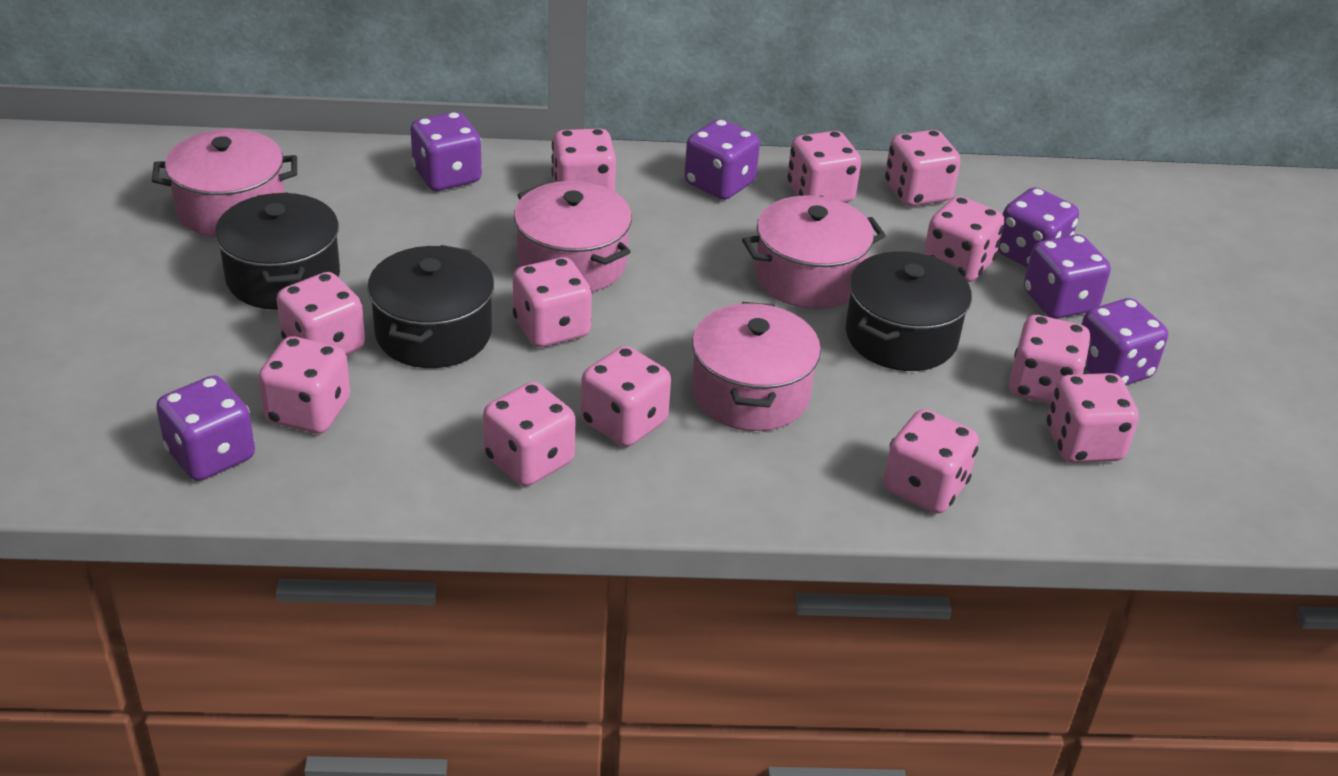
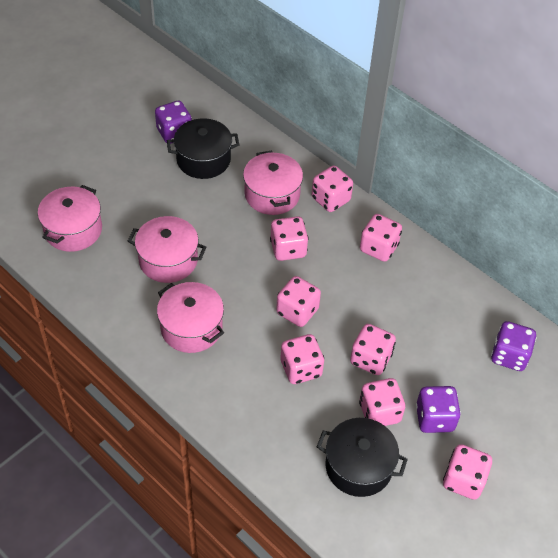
black pot: 3 -> 2
pink dice: 12 -> 8
purple dice: 6 -> 3

